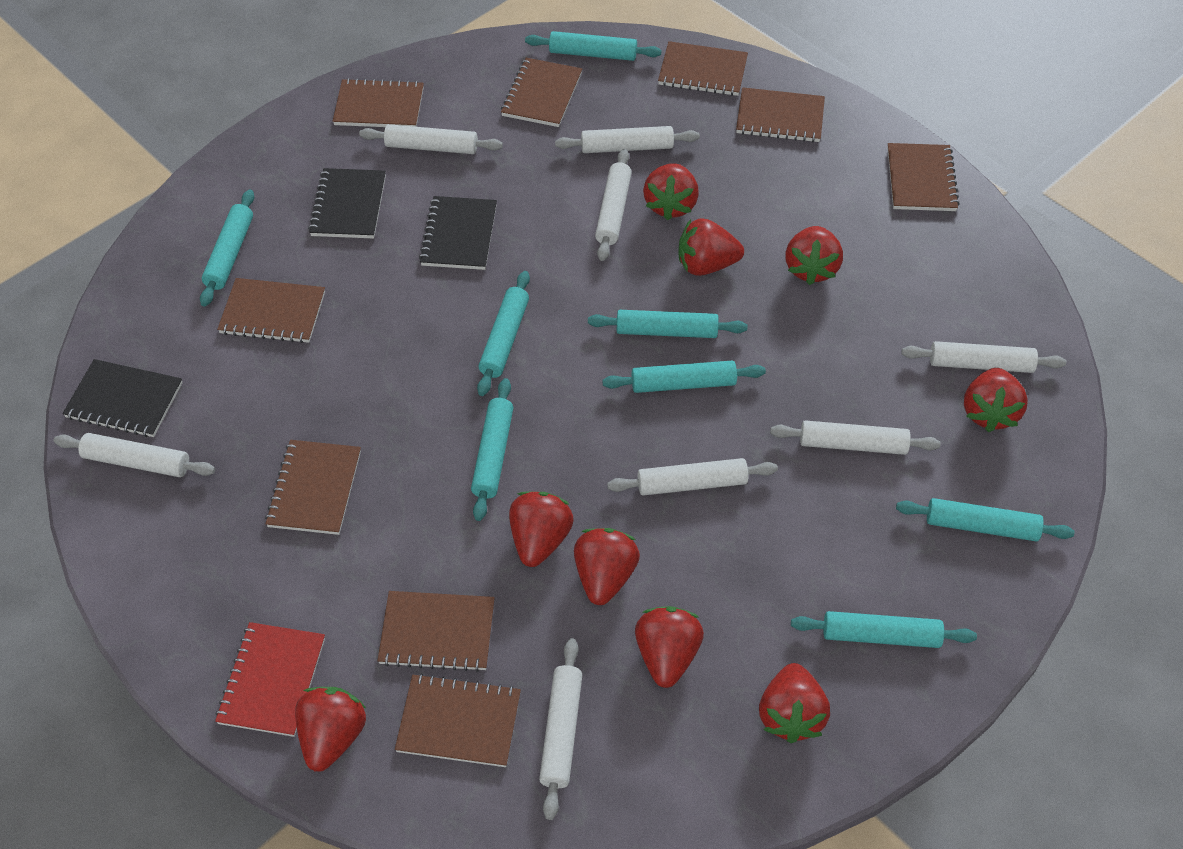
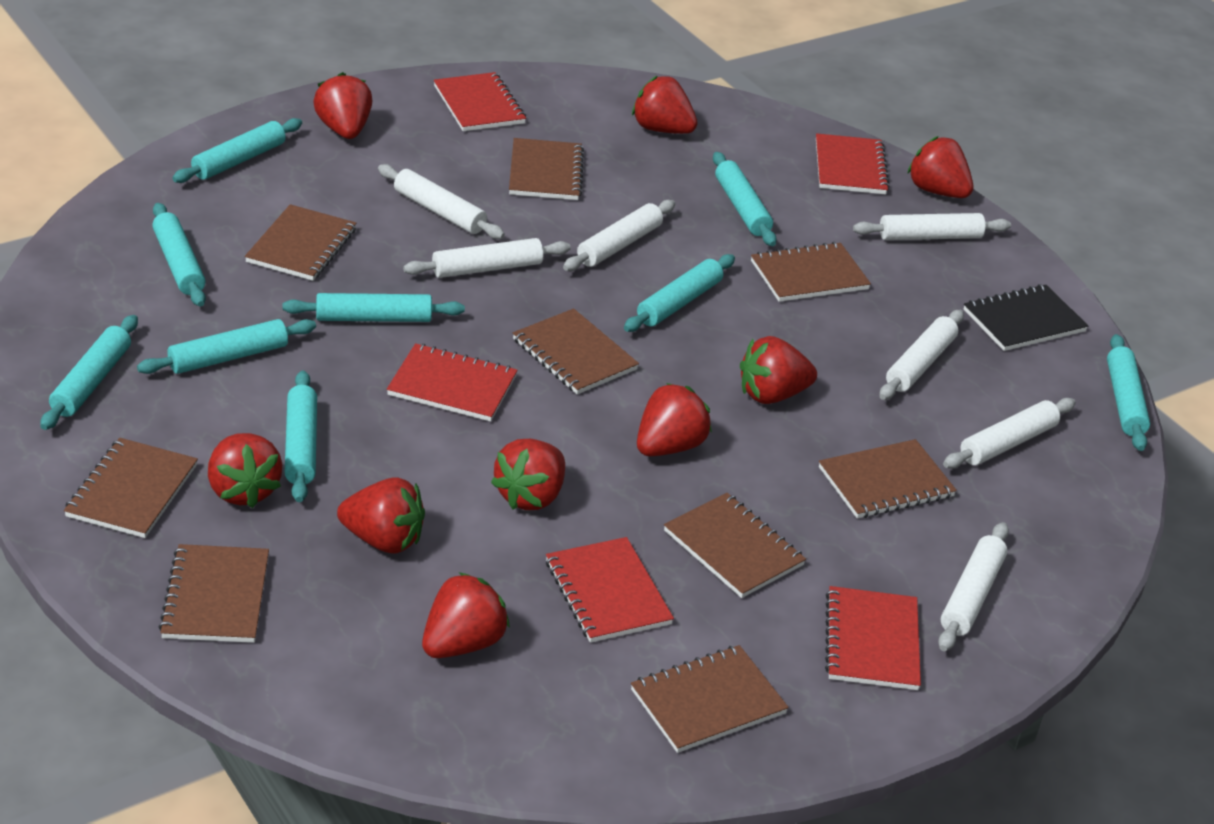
black notebook: 3 -> 1
red notebook: 1 -> 5
turquoise rolling pin: 8 -> 9
white rolling pin: 8 -> 7

